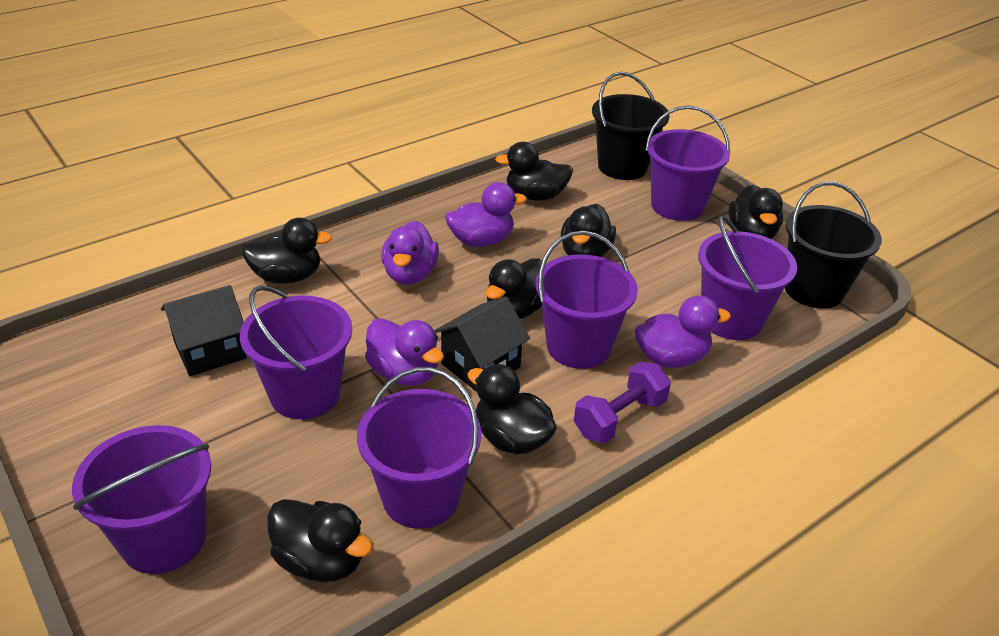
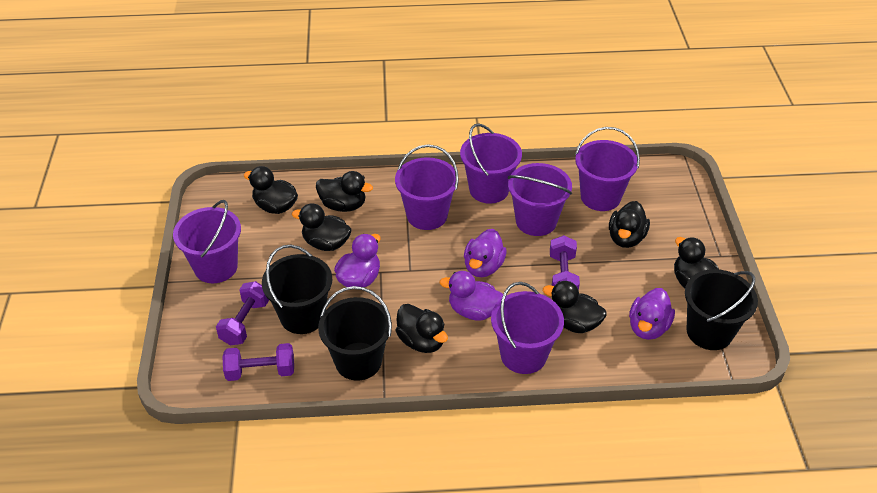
black bucket: 2 -> 3
black house: 2 -> 0
purple dumbbell: 1 -> 3

